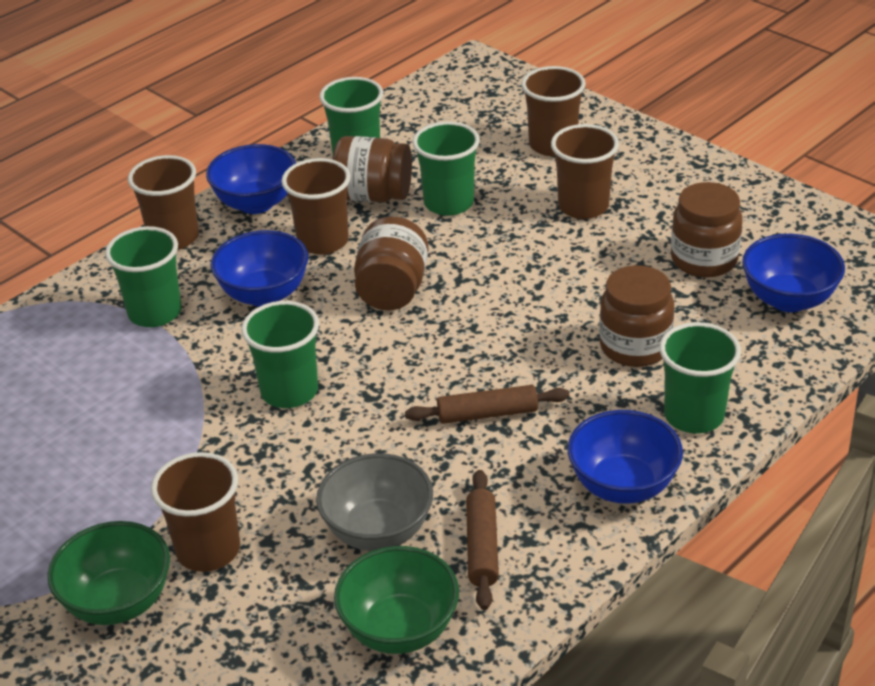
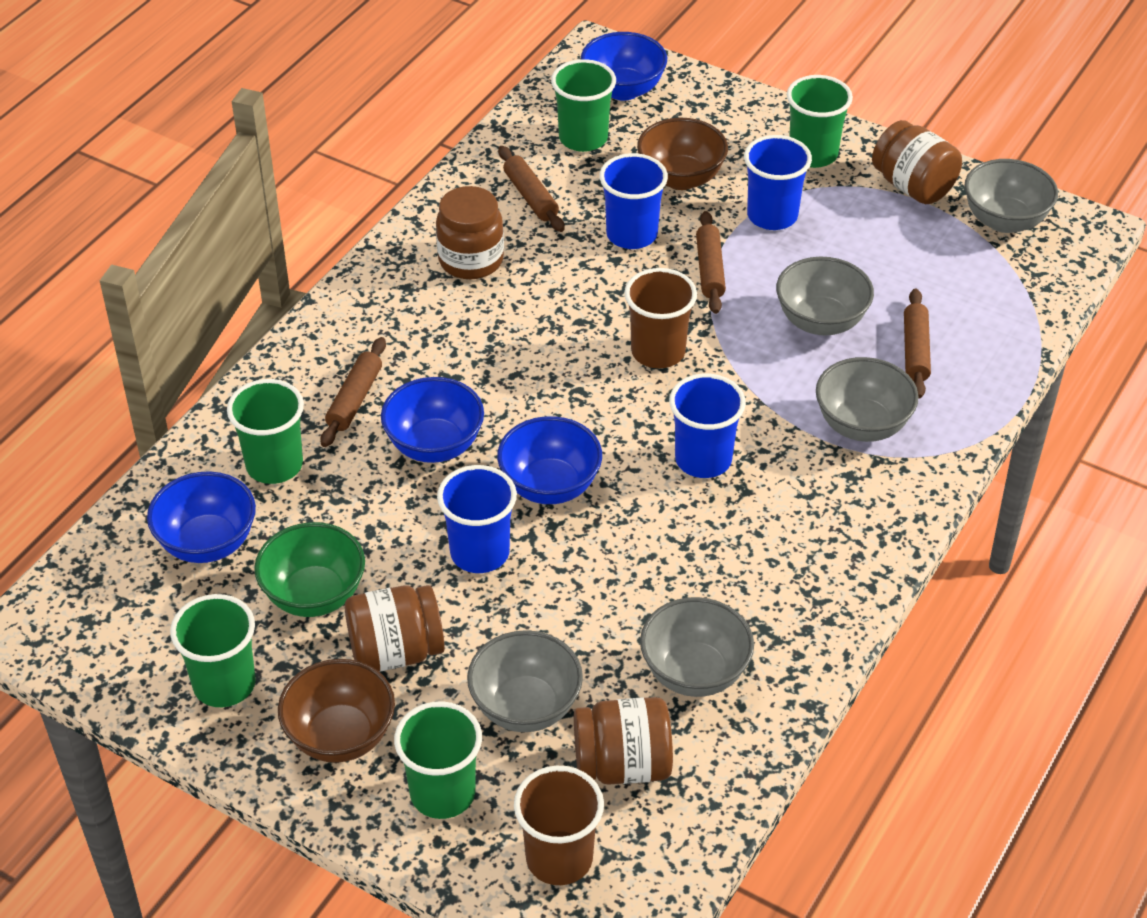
blue cup: 0 -> 4
brown bowl: 0 -> 2
brown cup: 5 -> 2
brown rolling pin: 2 -> 4
green bowl: 2 -> 1
grey bowl: 1 -> 5

